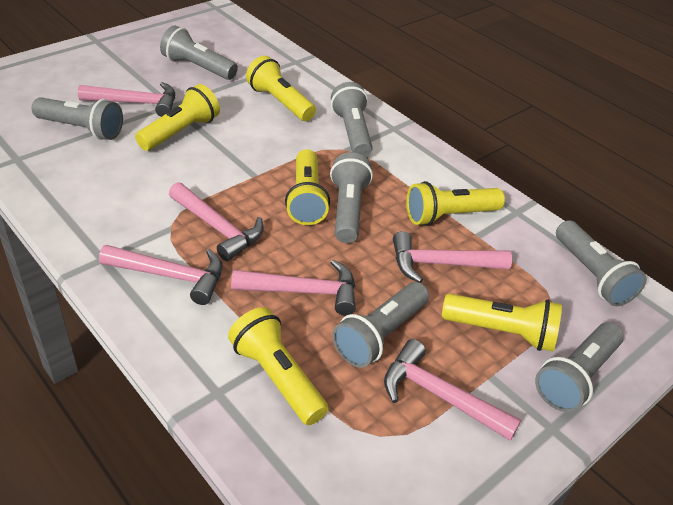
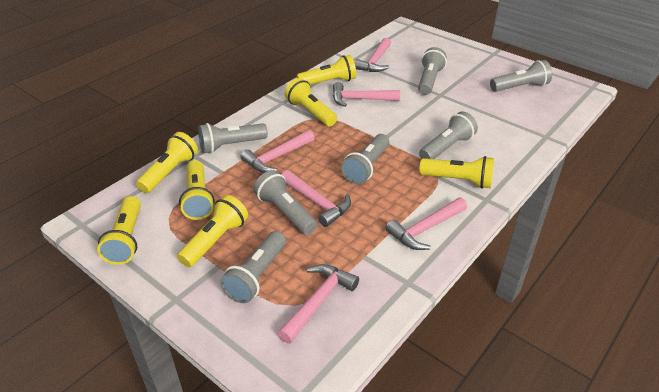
yellow flashlight: 6 -> 7

